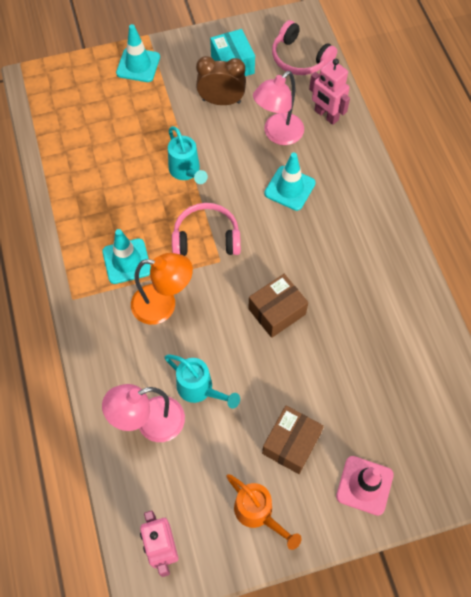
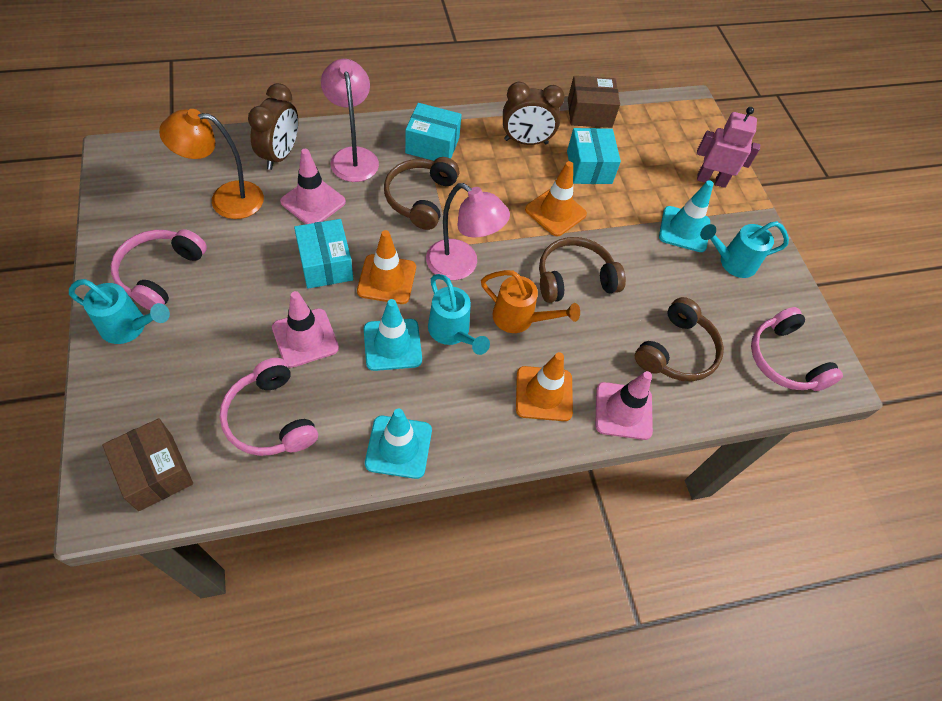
brown clock: 1 -> 2
brown headphones: 0 -> 3
orange traffic cone: 0 -> 3
pink headphones: 2 -> 3
pink robot: 2 -> 1
pink traffic cone: 1 -> 3
turquoise box: 1 -> 3
turquoise watering can: 2 -> 3

